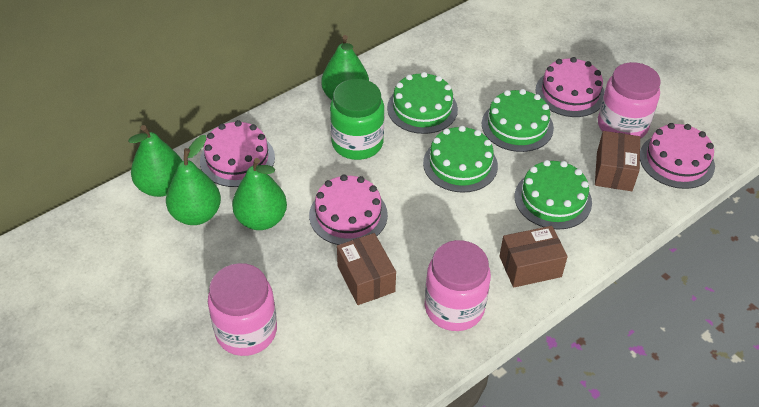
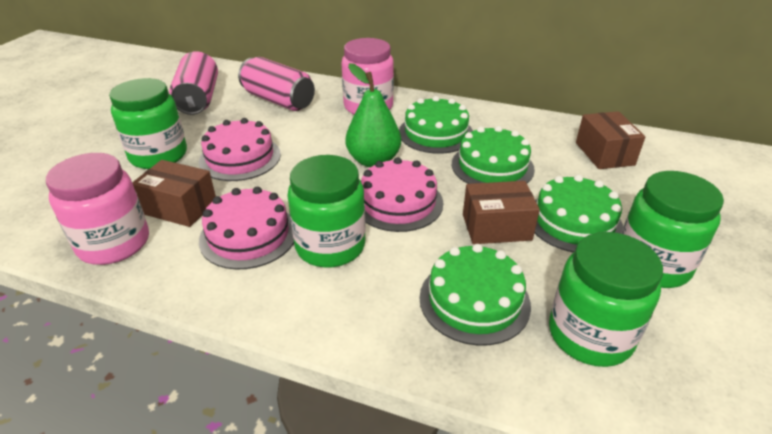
green jar: 1 -> 4
green pear: 4 -> 1
pink cake: 4 -> 3
pink can: 0 -> 2
pink jar: 3 -> 2

